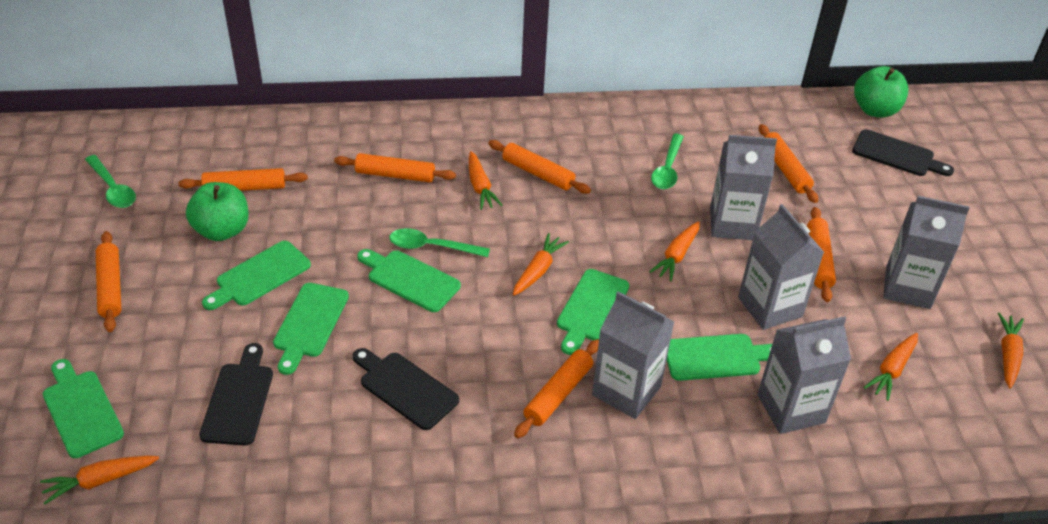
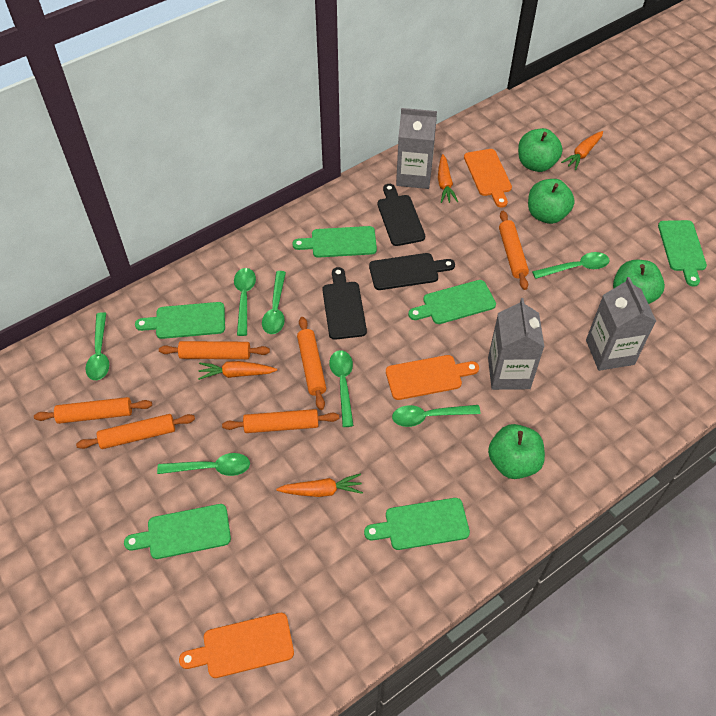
green apple: 2 -> 4
green spoon: 3 -> 7
grey carton: 5 -> 3
orange carrot: 6 -> 4
orange cutting board: 0 -> 3
orange rolling pin: 7 -> 6

